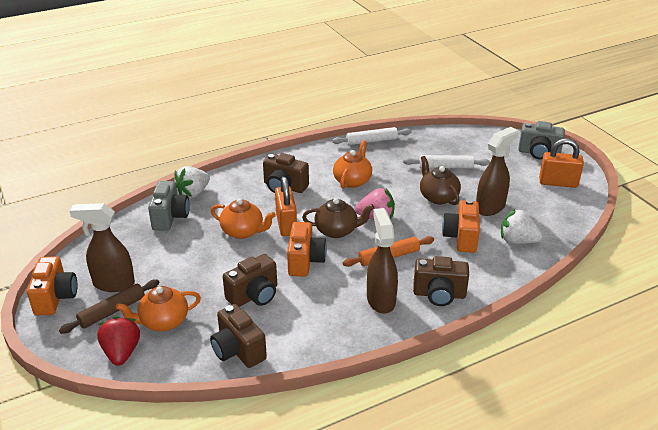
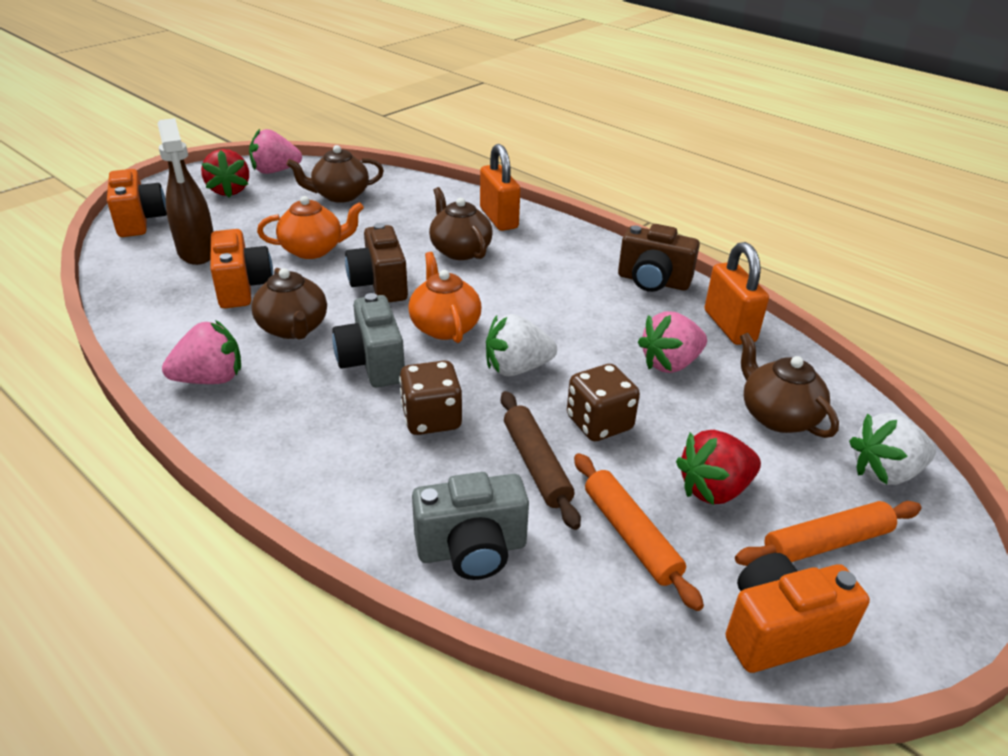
brown camera: 4 -> 2
brown dice: 0 -> 2
brown spray bottle: 3 -> 1
brown teapot: 2 -> 4
orange rolling pin: 1 -> 2
orange teapot: 3 -> 2
pink strawberry: 1 -> 3
red strawberry: 1 -> 2
white rolling pin: 2 -> 0

